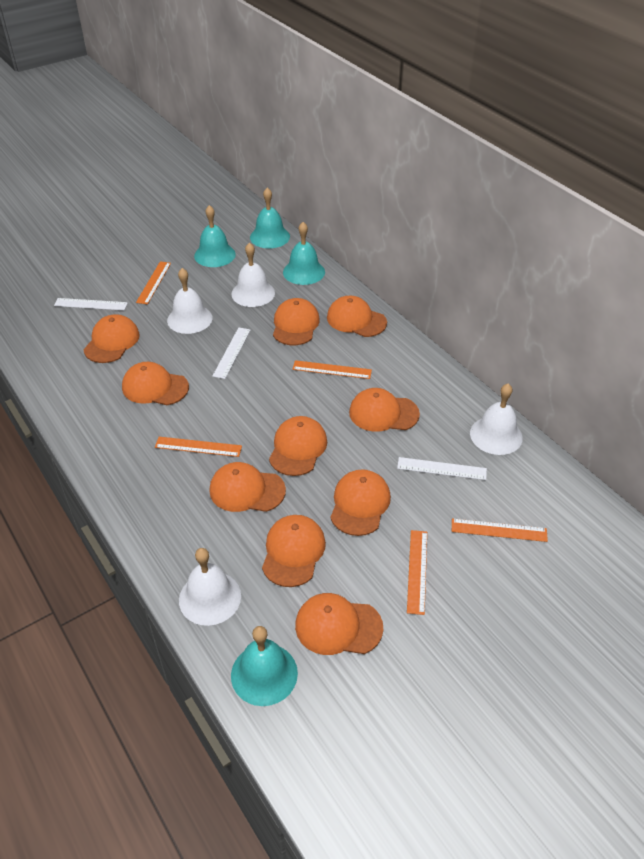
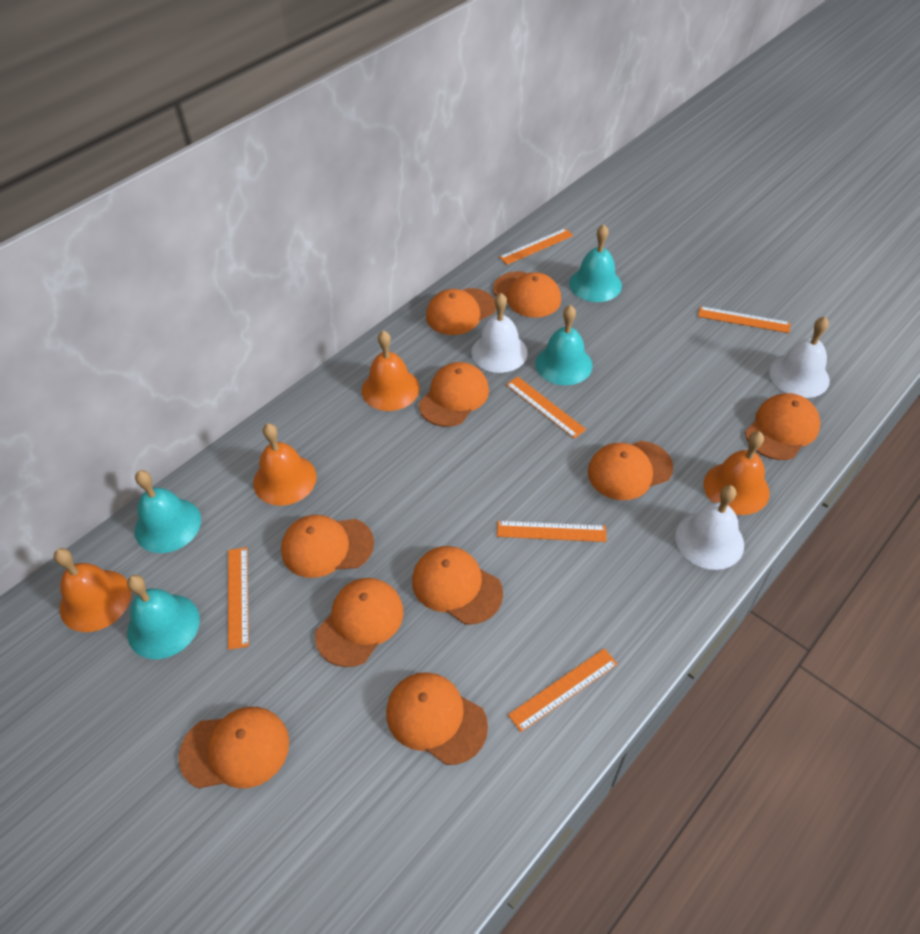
orange bell: 0 -> 4
orange ruler: 5 -> 6
white bell: 4 -> 3
white ruler: 3 -> 0

